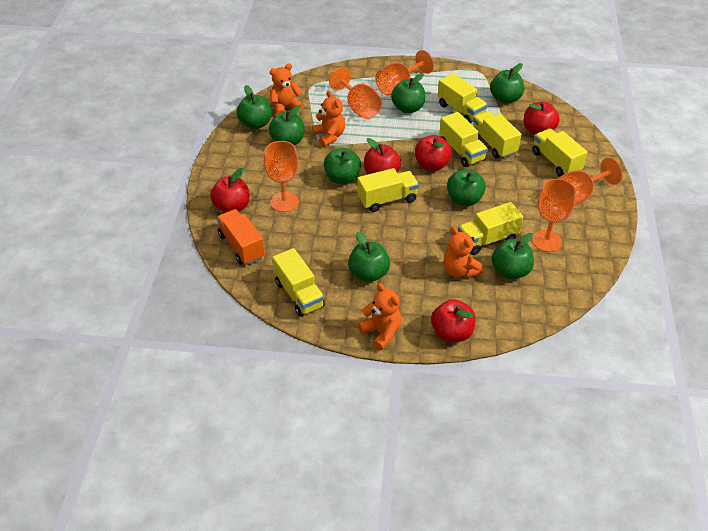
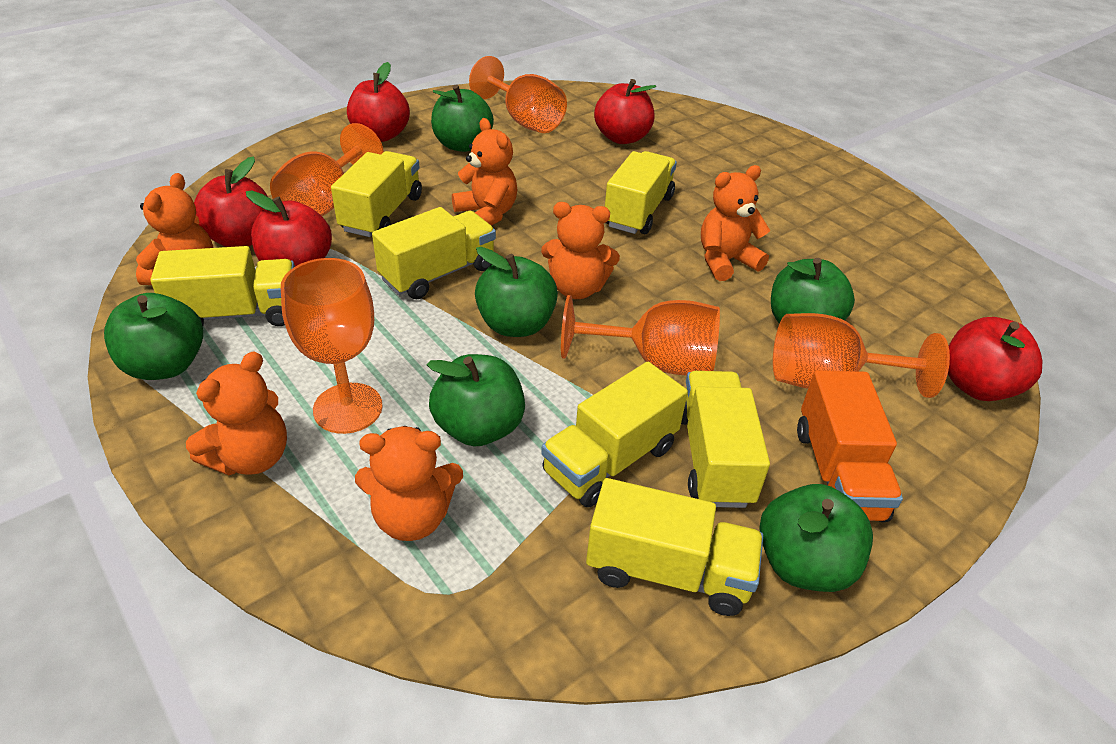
green apple: 8 -> 6
orange teddy bear: 4 -> 6

